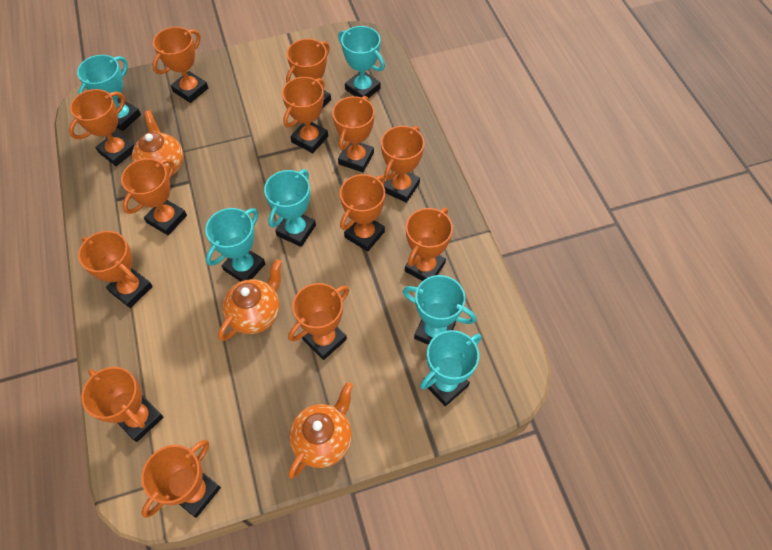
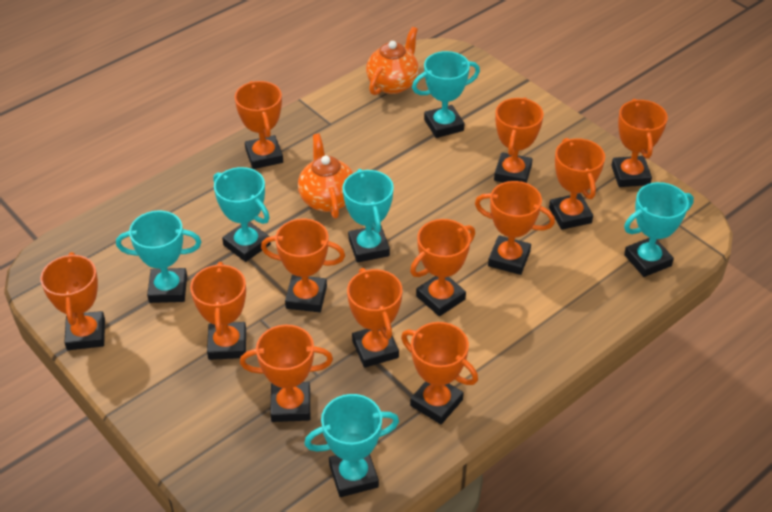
orange teapot: 3 -> 2
orange trophy: 13 -> 12

